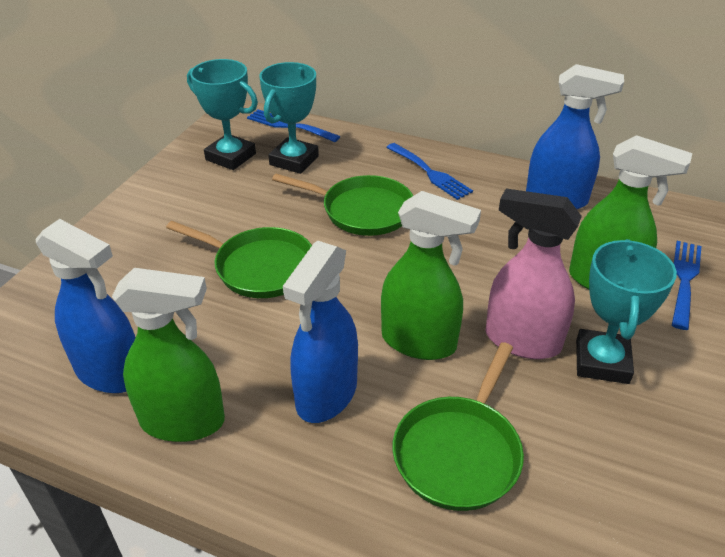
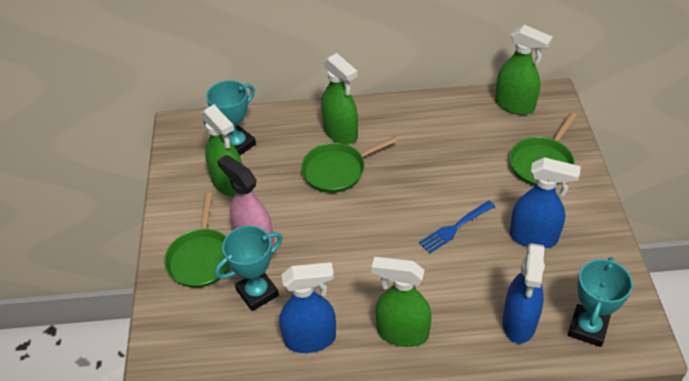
blue fork: 3 -> 1
green spray bottle: 3 -> 4

